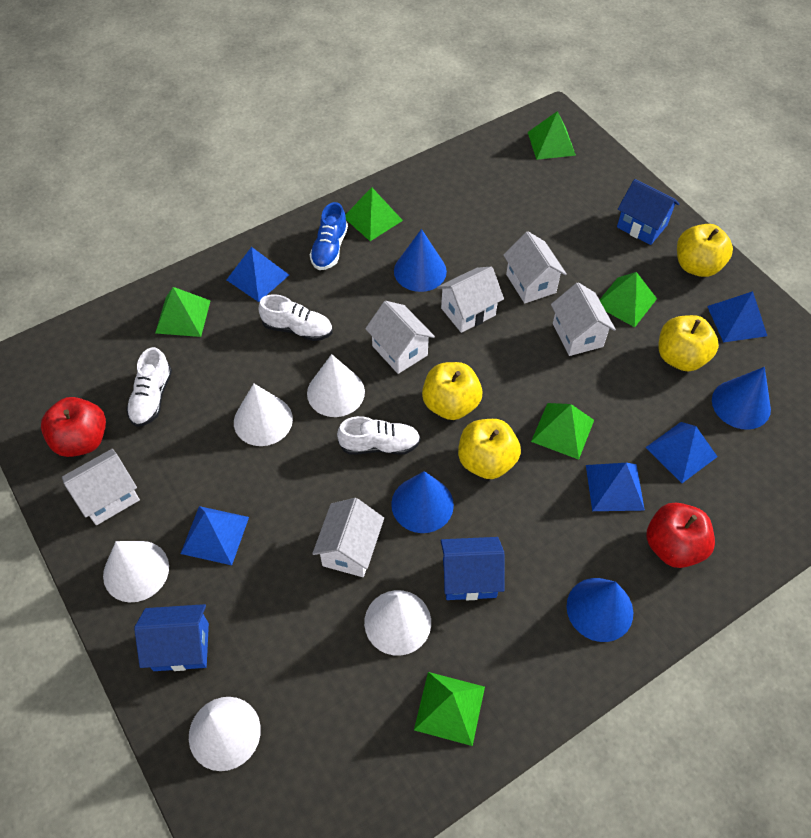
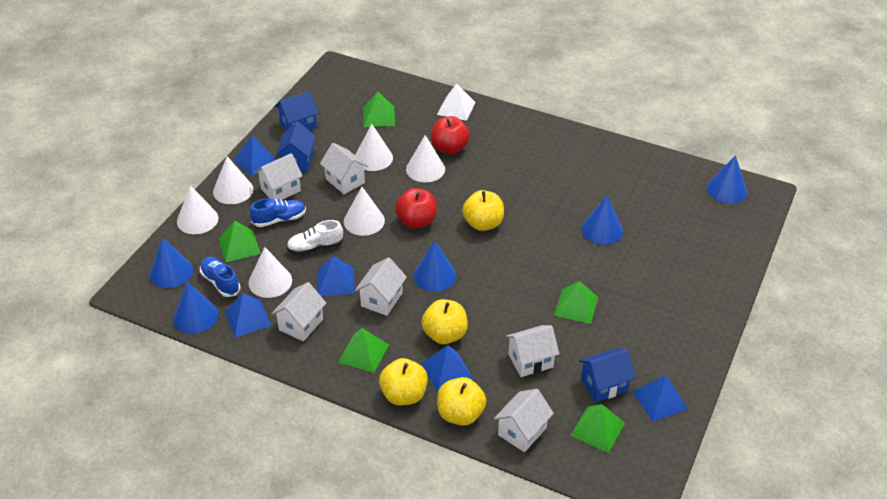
blue cone: 4 -> 5
blue shoe: 1 -> 2
green pyramid: 6 -> 5
white cone: 5 -> 6
white pyramid: 0 -> 1
white shoe: 3 -> 1

